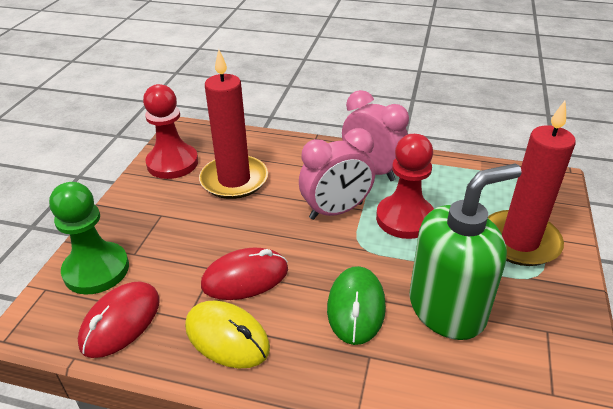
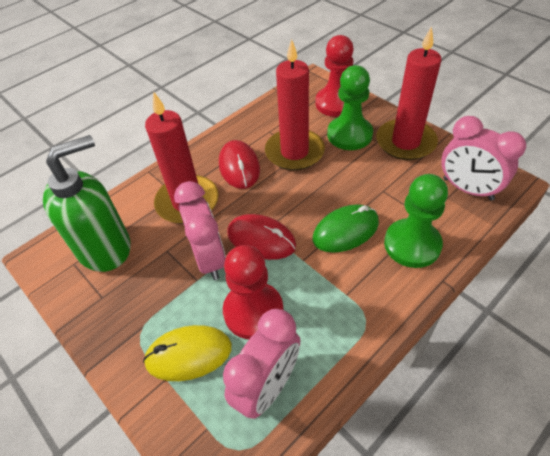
green pawn: 1 -> 2
pink clock: 2 -> 3
red candle: 2 -> 3

